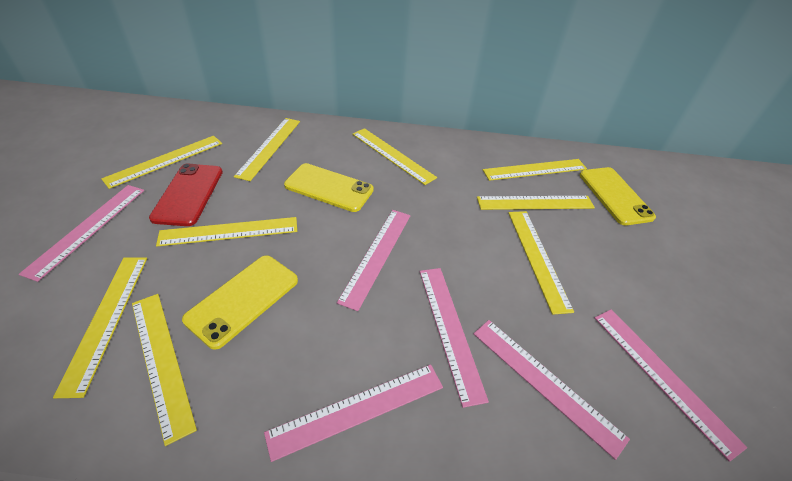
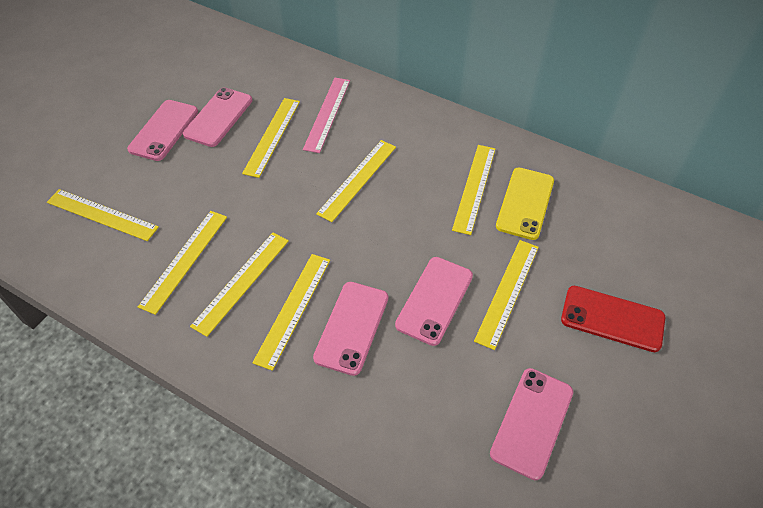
pink phone: 0 -> 5
pink ruler: 6 -> 1
yellow phone: 3 -> 1
yellow ruler: 9 -> 8

